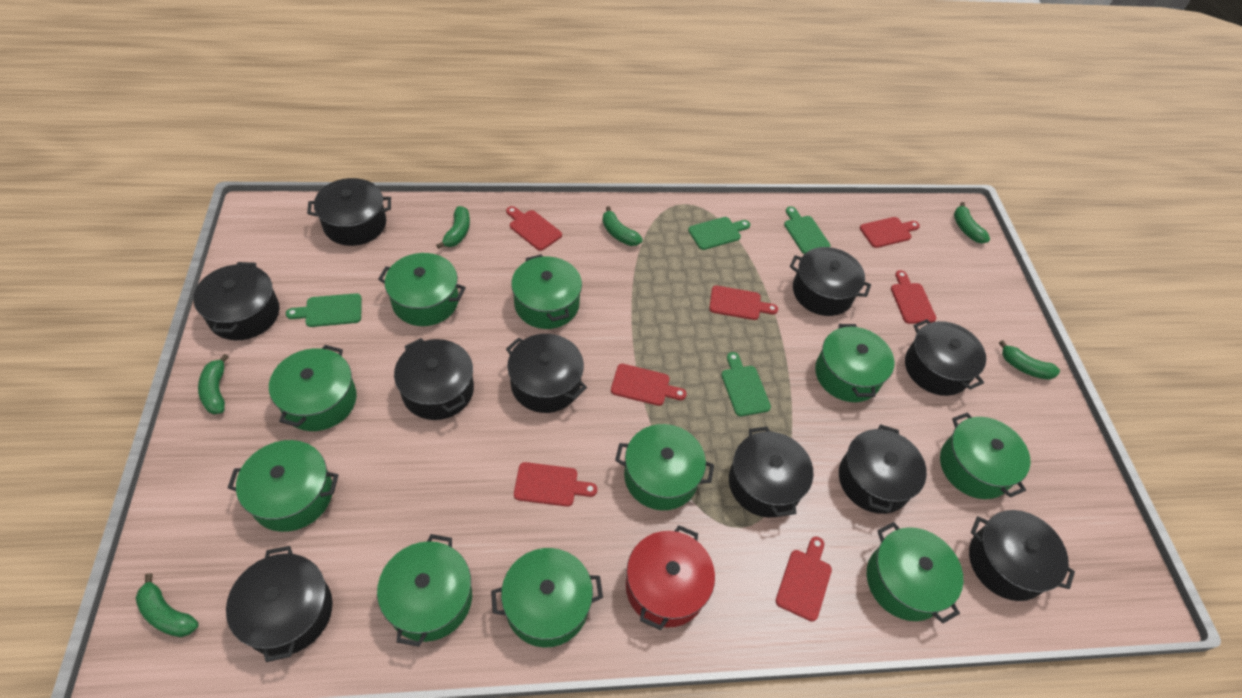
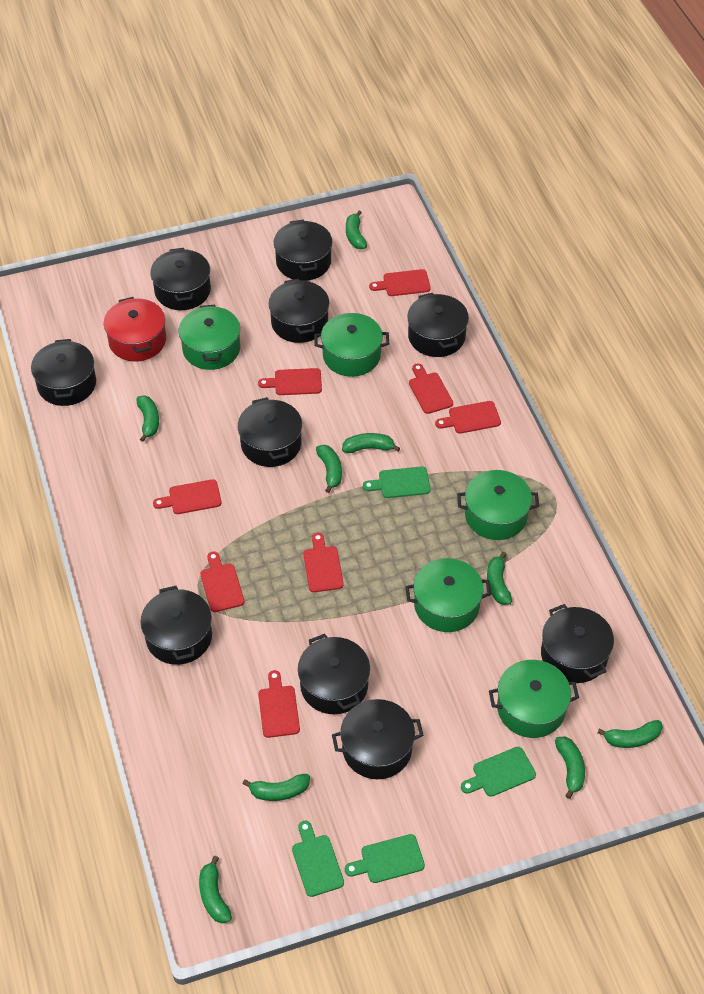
green banana: 6 -> 9
green pot: 10 -> 5
red cutting board: 7 -> 8

